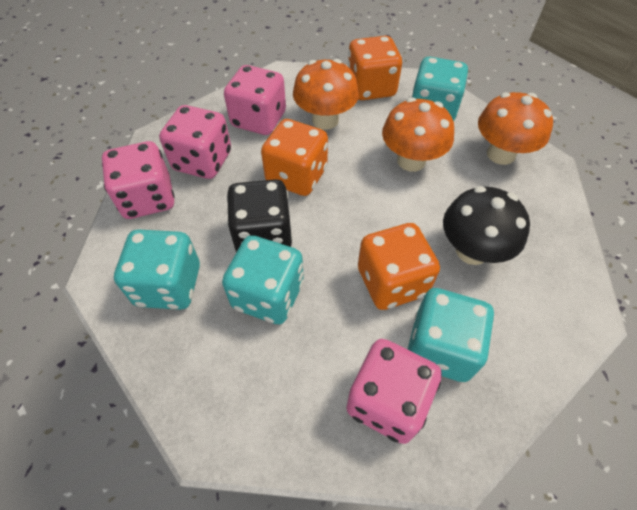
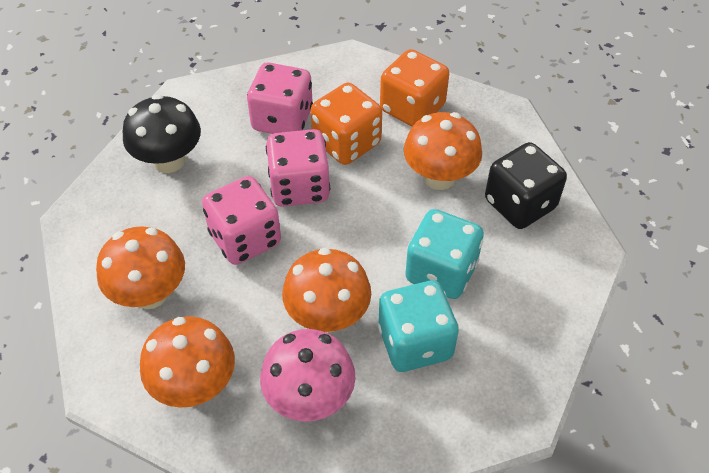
orange dice: 3 -> 2
orange mushroom: 3 -> 4
pink dice: 4 -> 3
pink mushroom: 0 -> 1
turquoise dice: 4 -> 2

